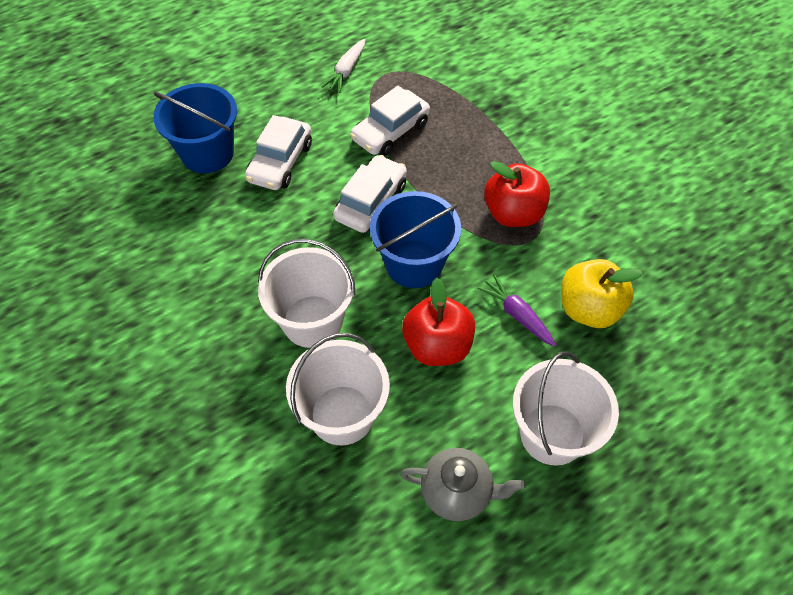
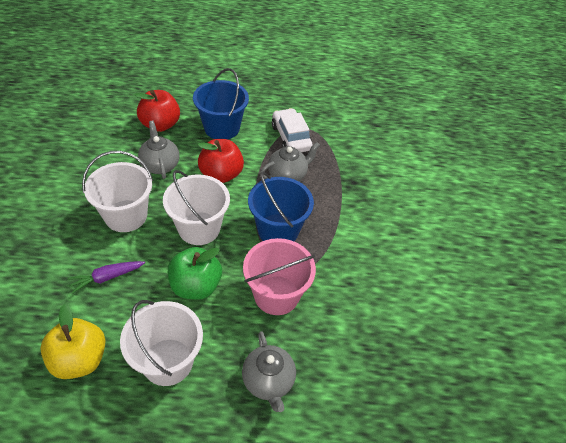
green apple: 0 -> 1
grey teapot: 1 -> 3
pink bucket: 0 -> 1
white car: 3 -> 1
white carrot: 1 -> 0

